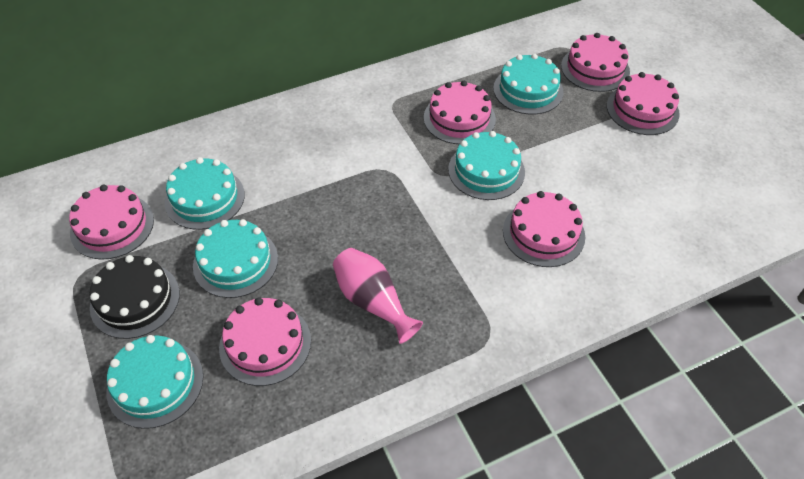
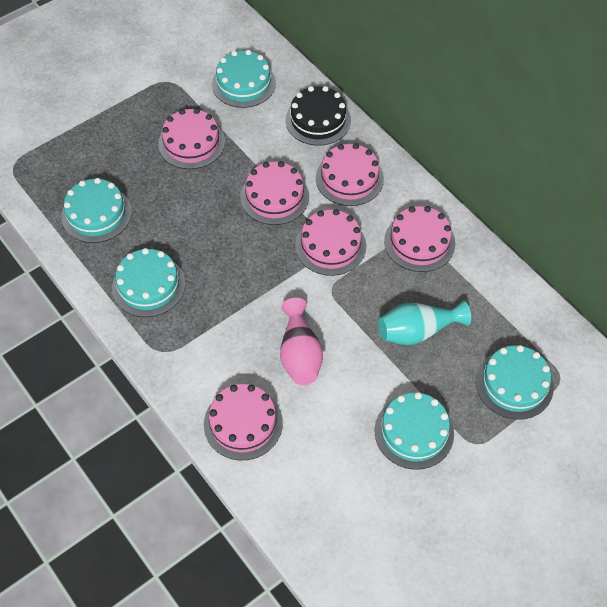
turquoise vase: 0 -> 1

